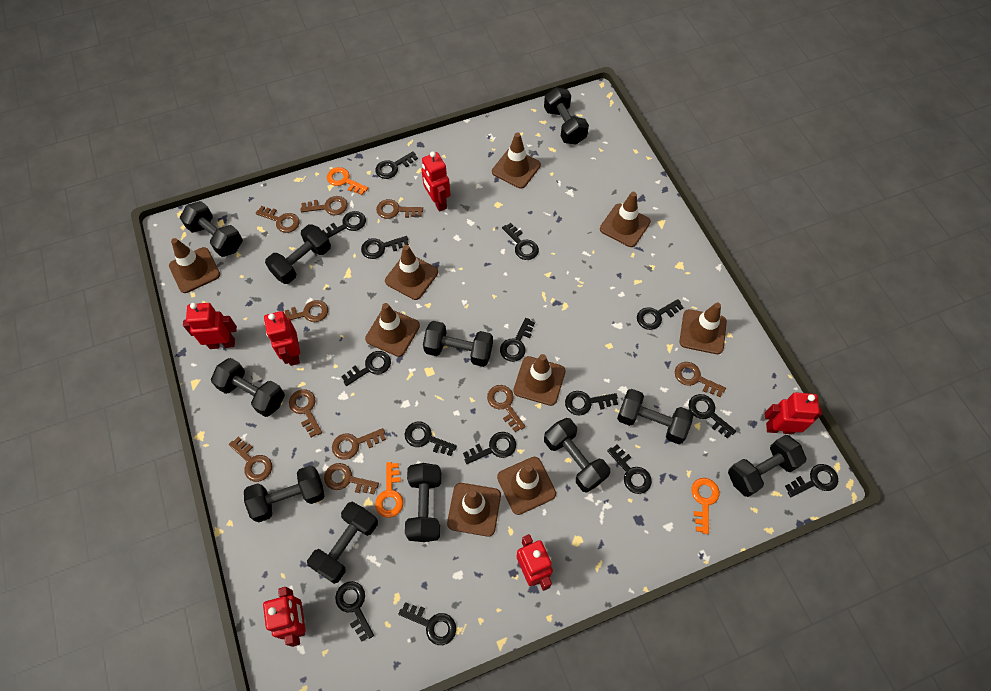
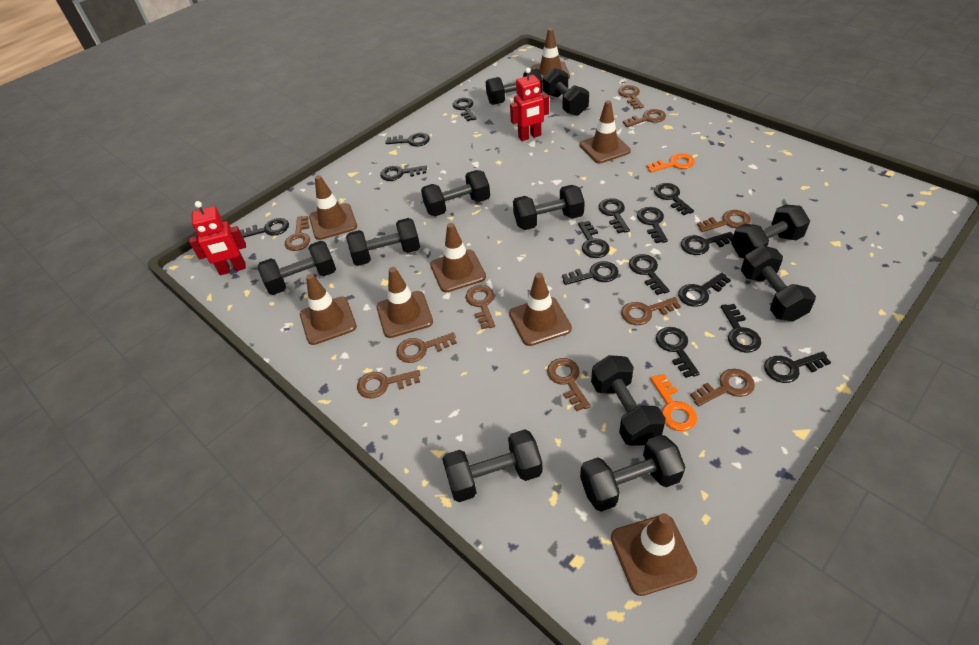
brown traffic cone: 9 -> 8
orange key: 3 -> 2
red robot: 6 -> 2

